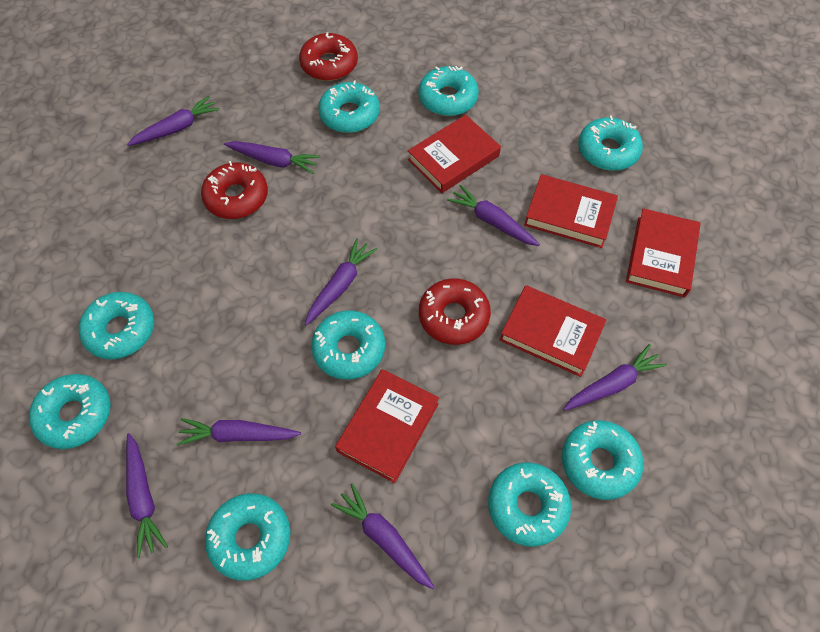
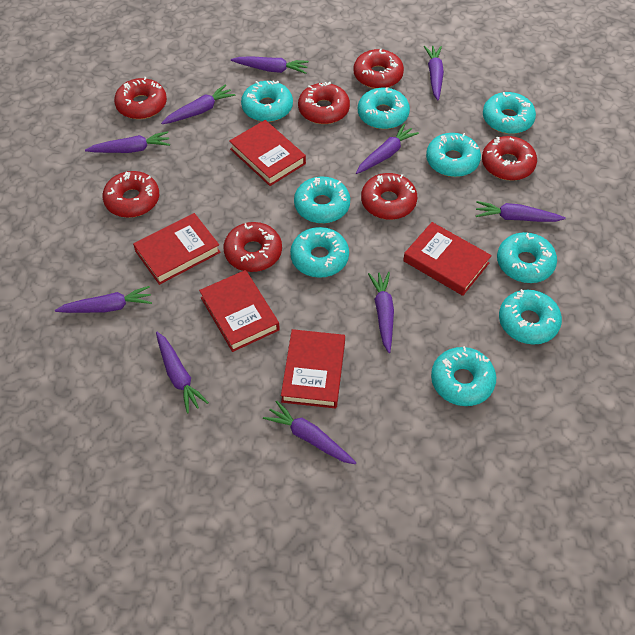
purple carrot: 8 -> 10
red donut: 3 -> 7

